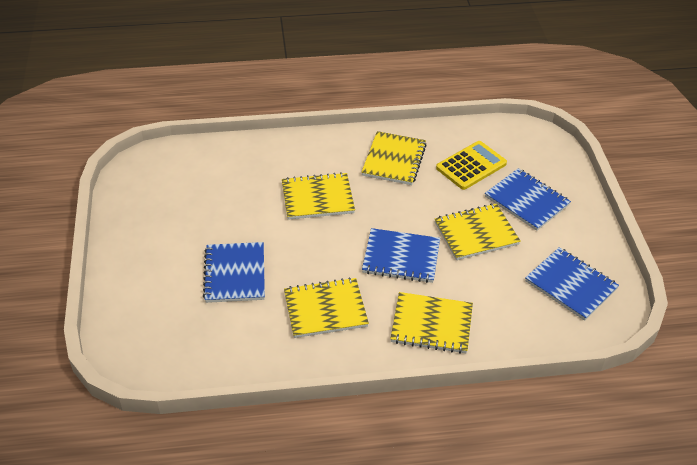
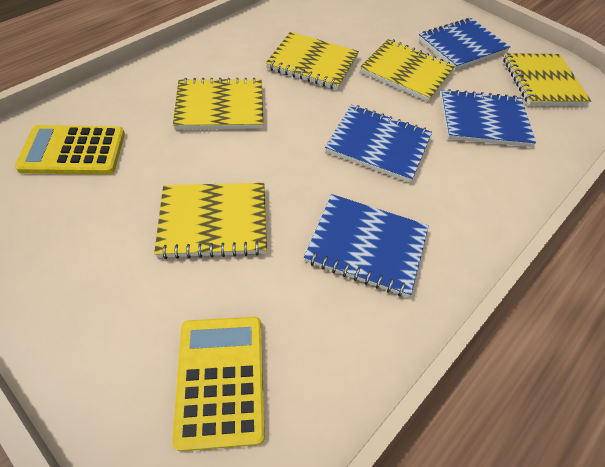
yellow calculator: 1 -> 2

